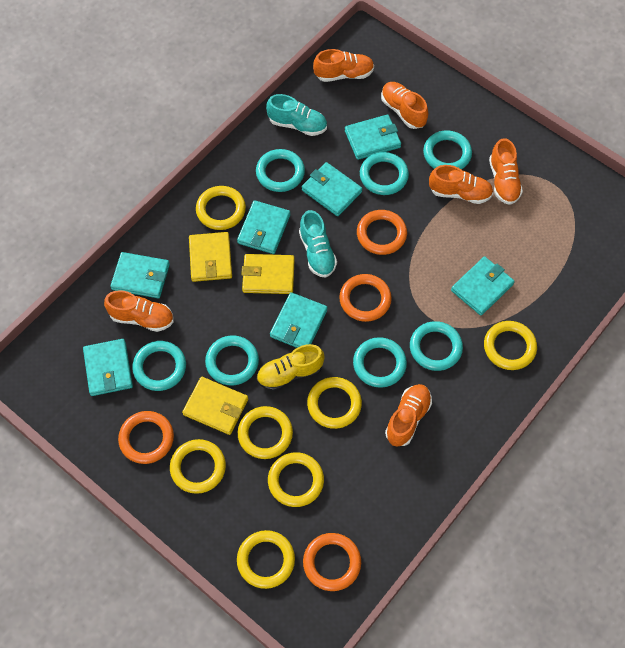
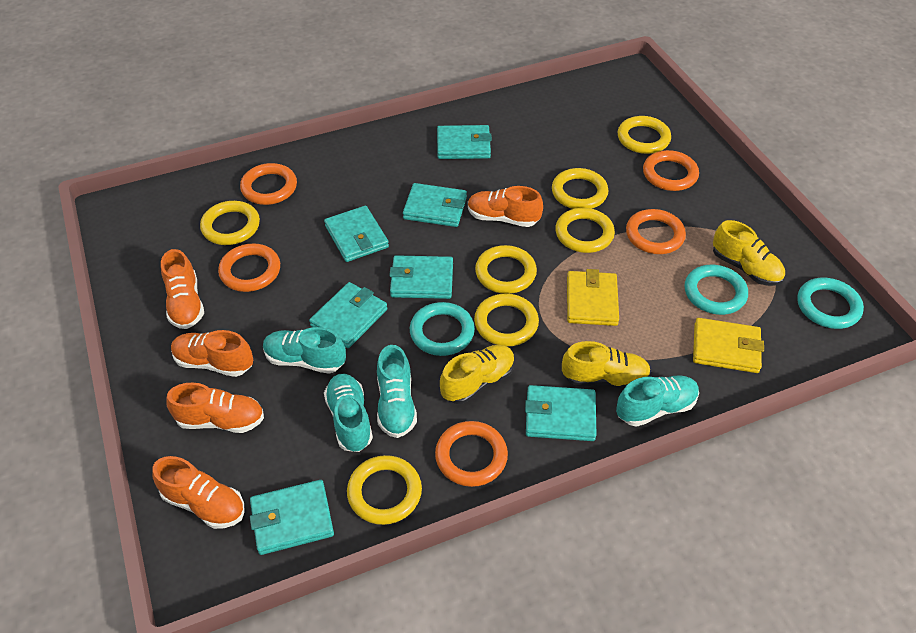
orange ring: 4 -> 5
orange shoe: 6 -> 5
turquoise ring: 7 -> 3
turquoise shoe: 2 -> 4
yellow shoe: 1 -> 3
yellow wallet: 3 -> 2

